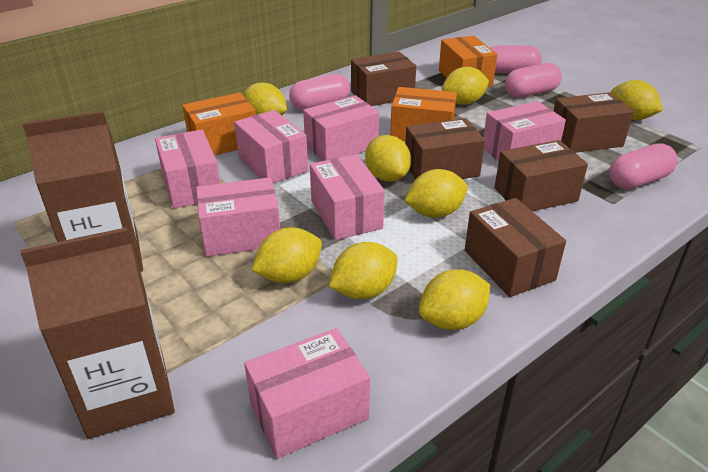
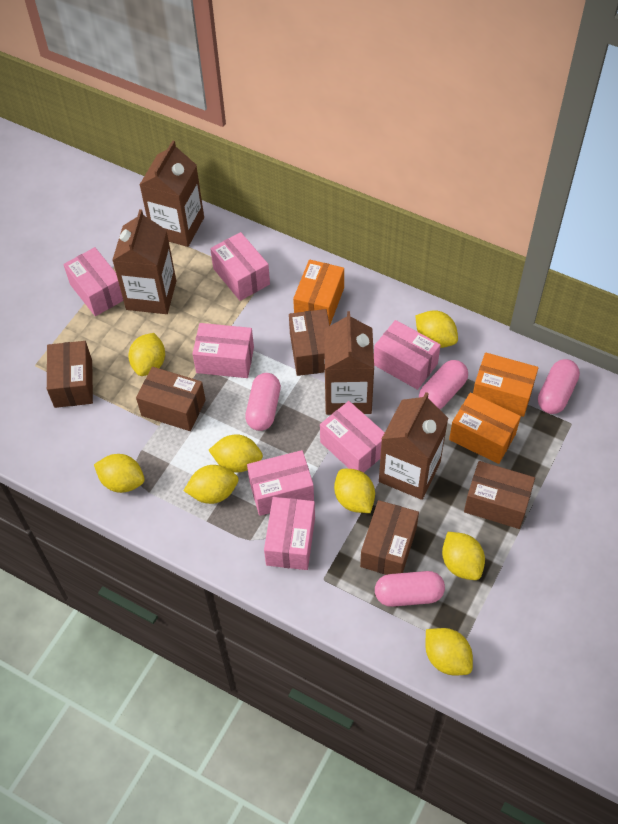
brown carton: 2 -> 4

